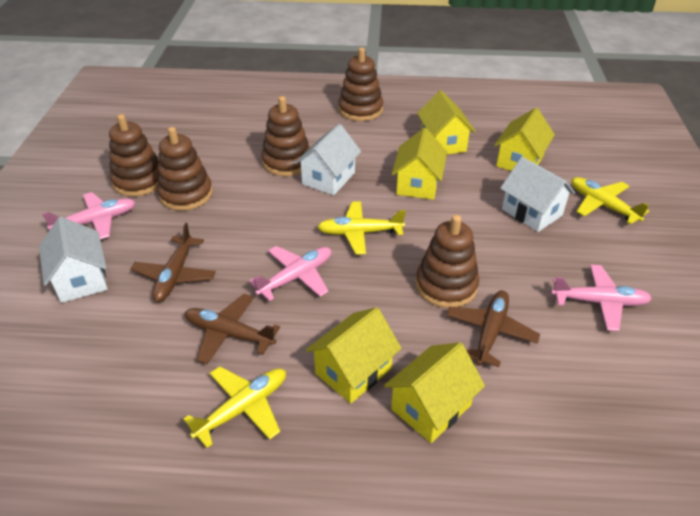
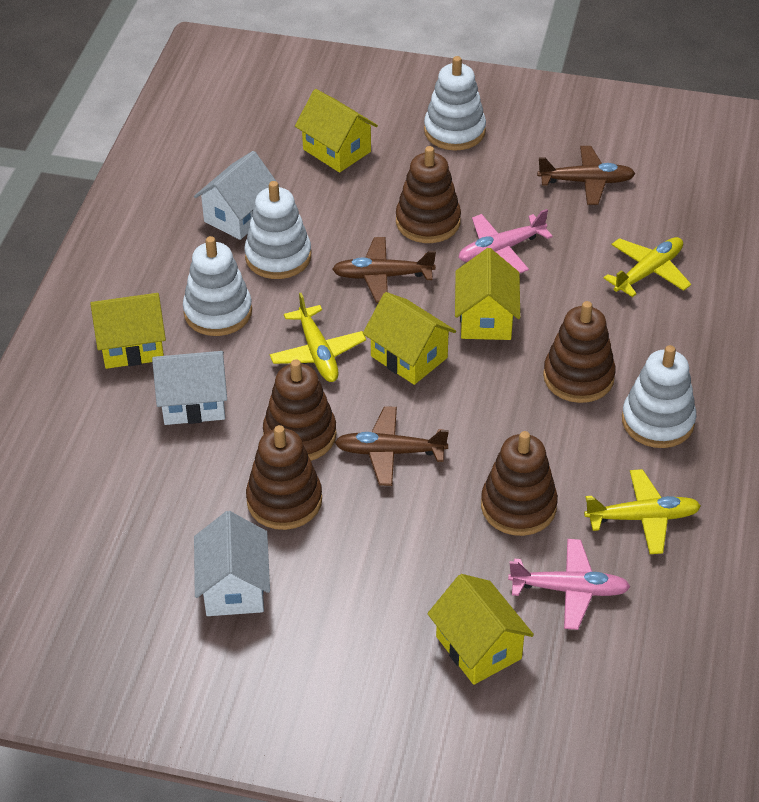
pink plane: 3 -> 2
white stacking toy: 0 -> 4

